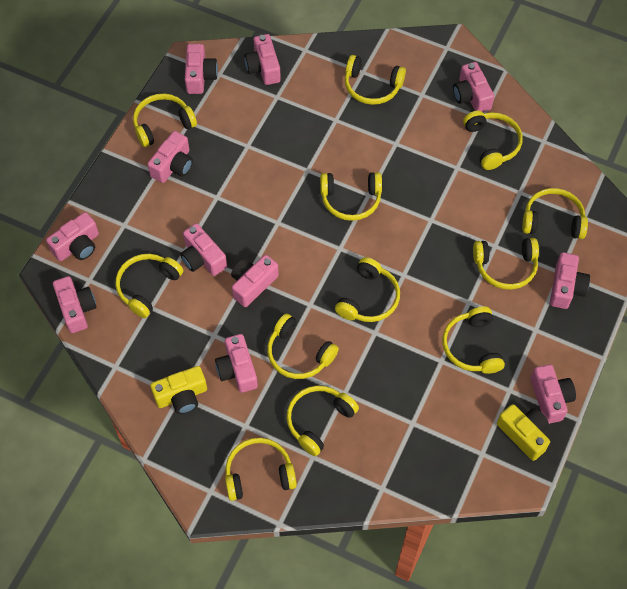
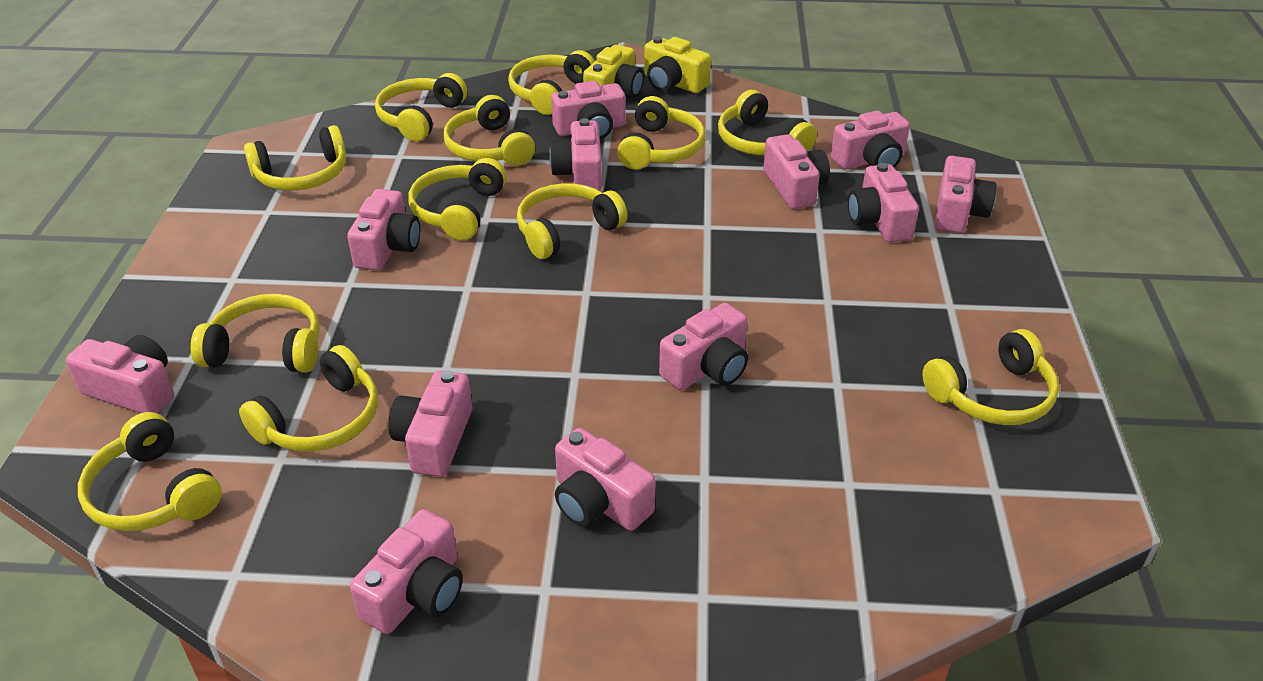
pink camera: 11 -> 12

